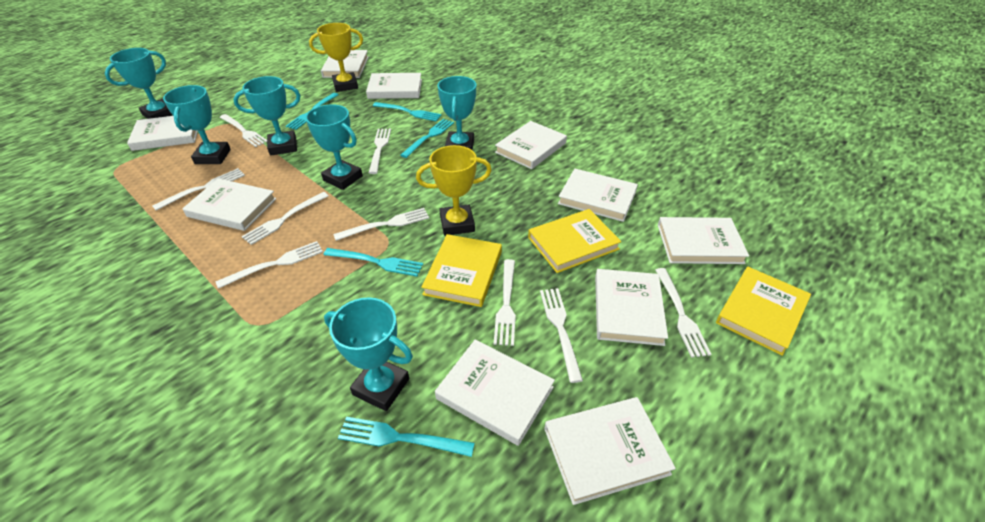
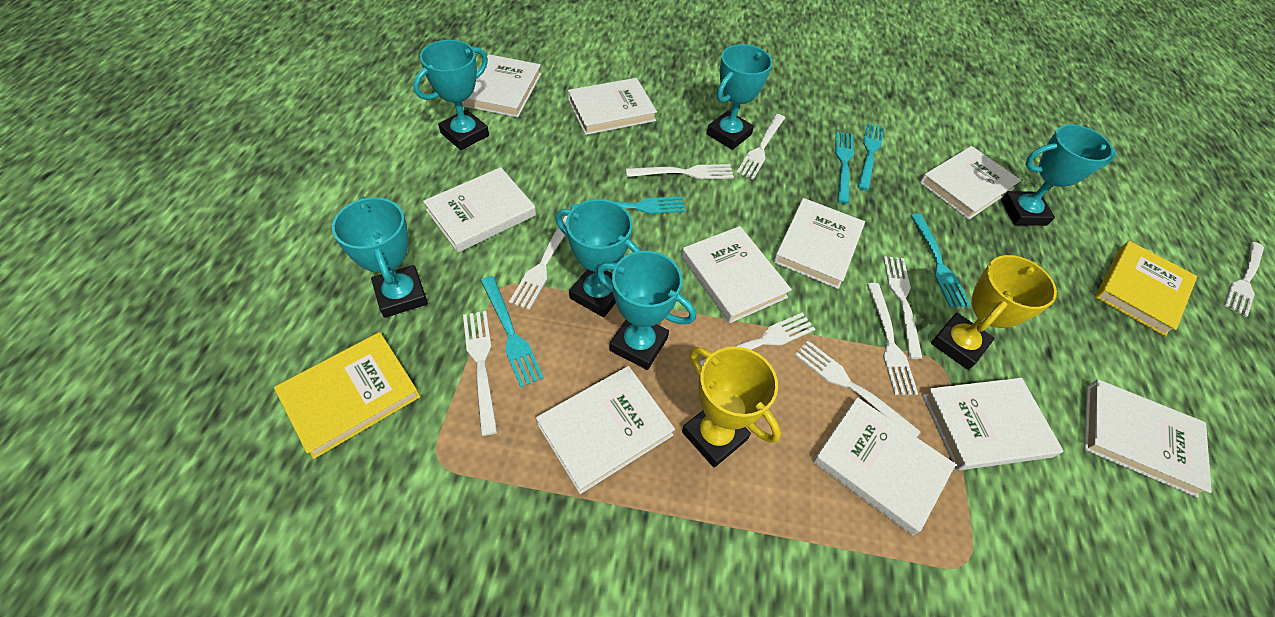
yellow book: 3 -> 2

